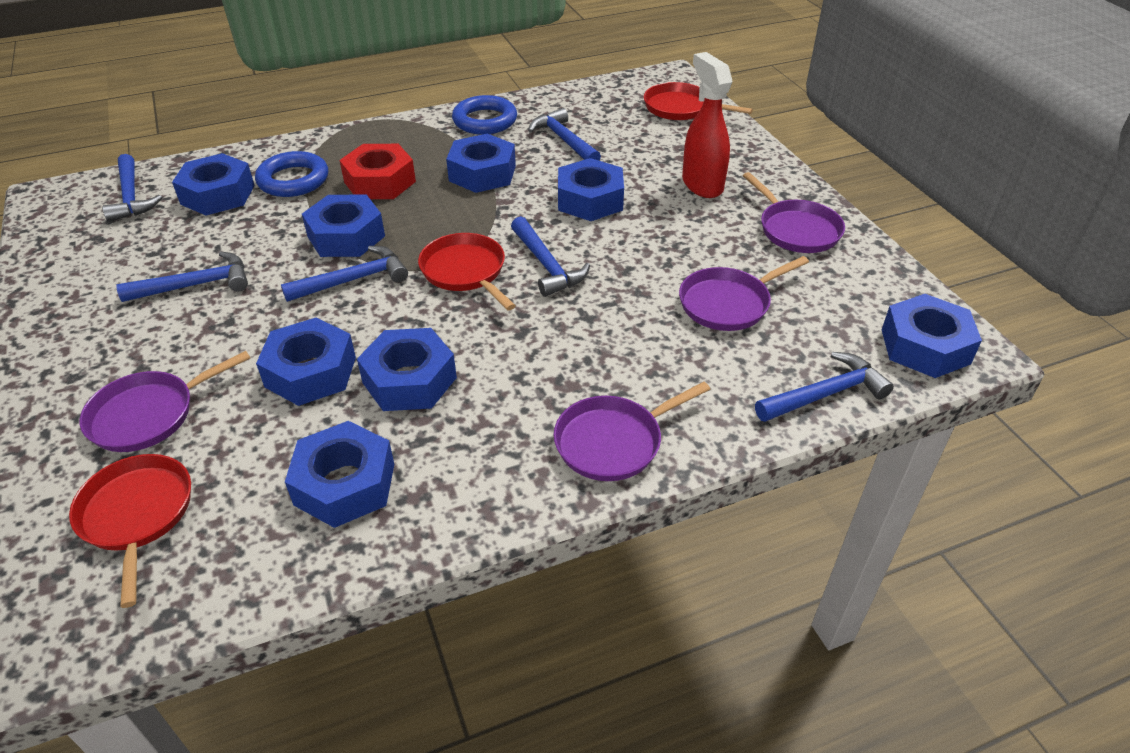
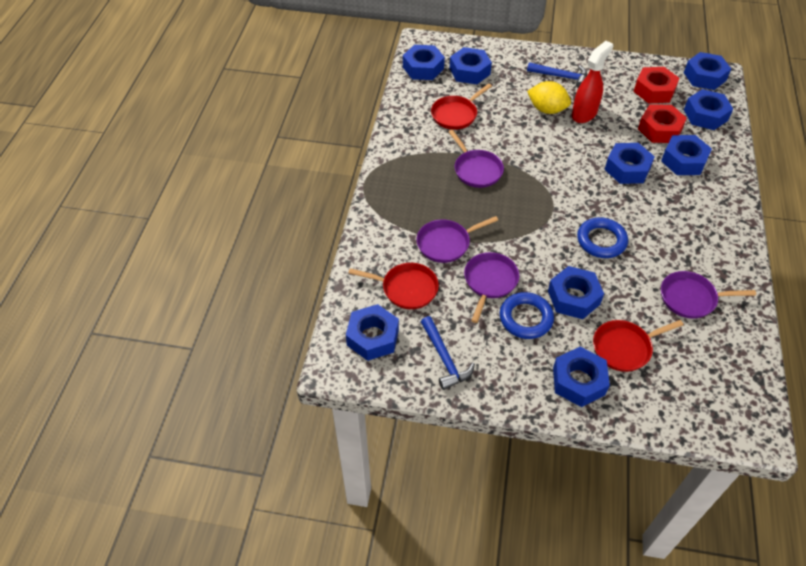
blue hammer: 6 -> 2
blue nut: 8 -> 9
red nut: 1 -> 2
yellow lemon: 0 -> 1

